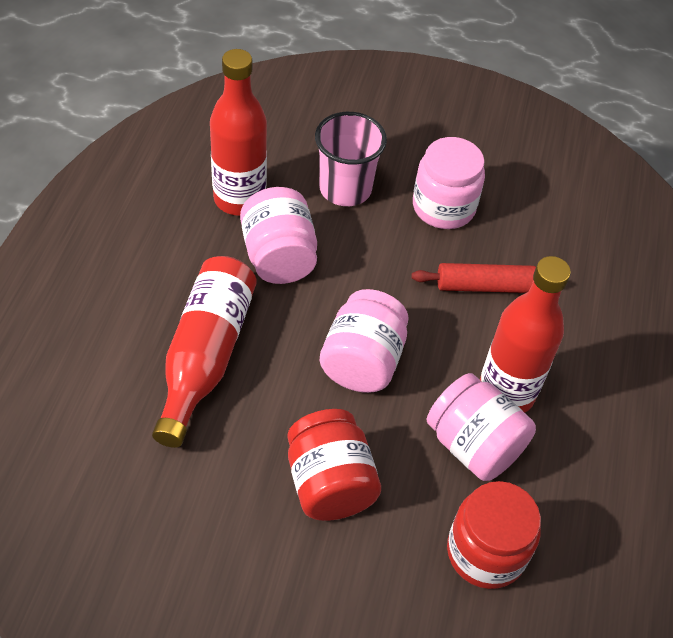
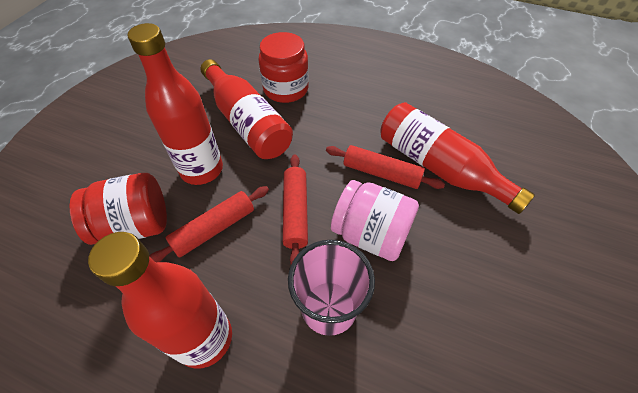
pink jar: 4 -> 1
red bottle: 3 -> 4
red rolling pin: 1 -> 3

